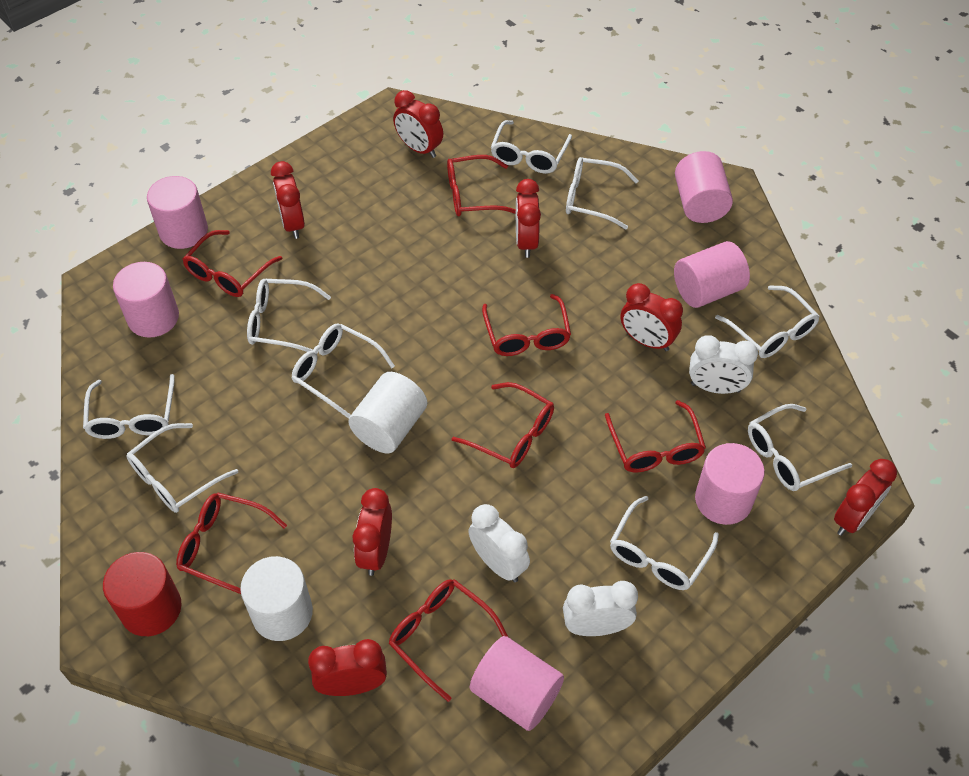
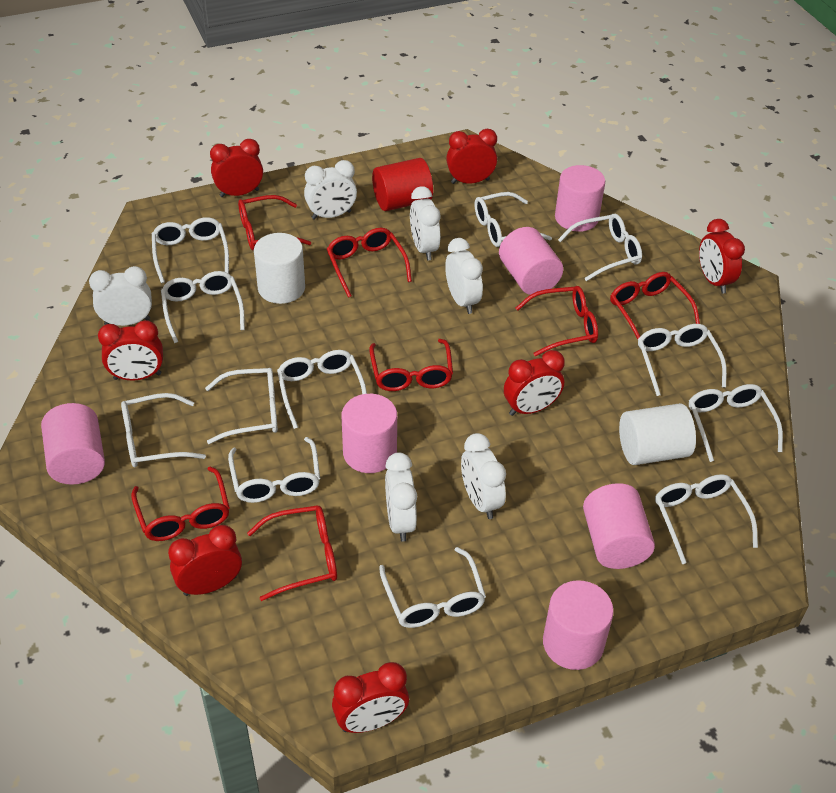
white clock: 3 -> 6
white glasses: 9 -> 12

